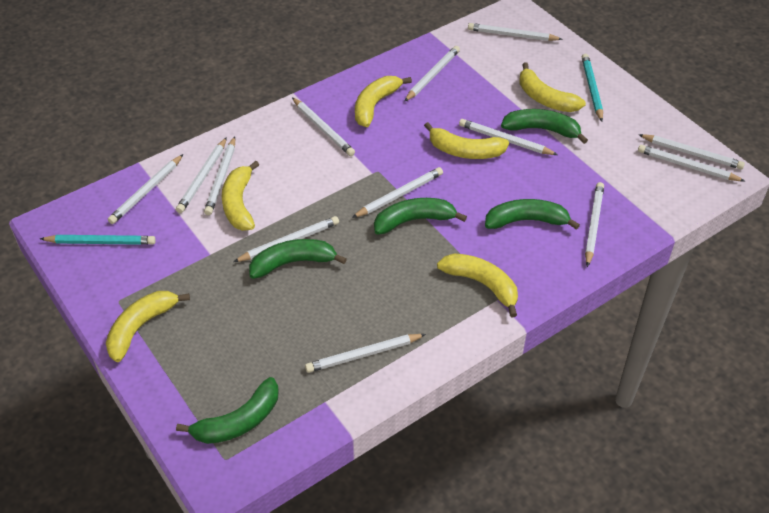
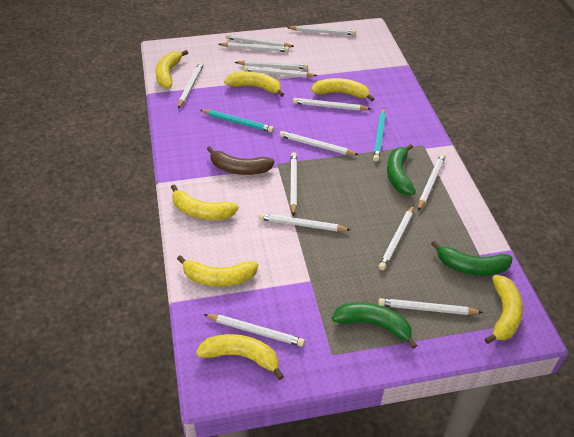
brown banana: 0 -> 1
green banana: 5 -> 3
white pencil: 13 -> 14
yellow banana: 6 -> 7

